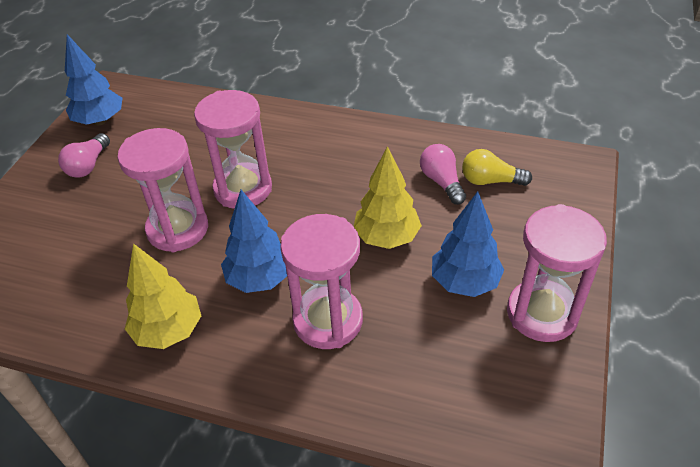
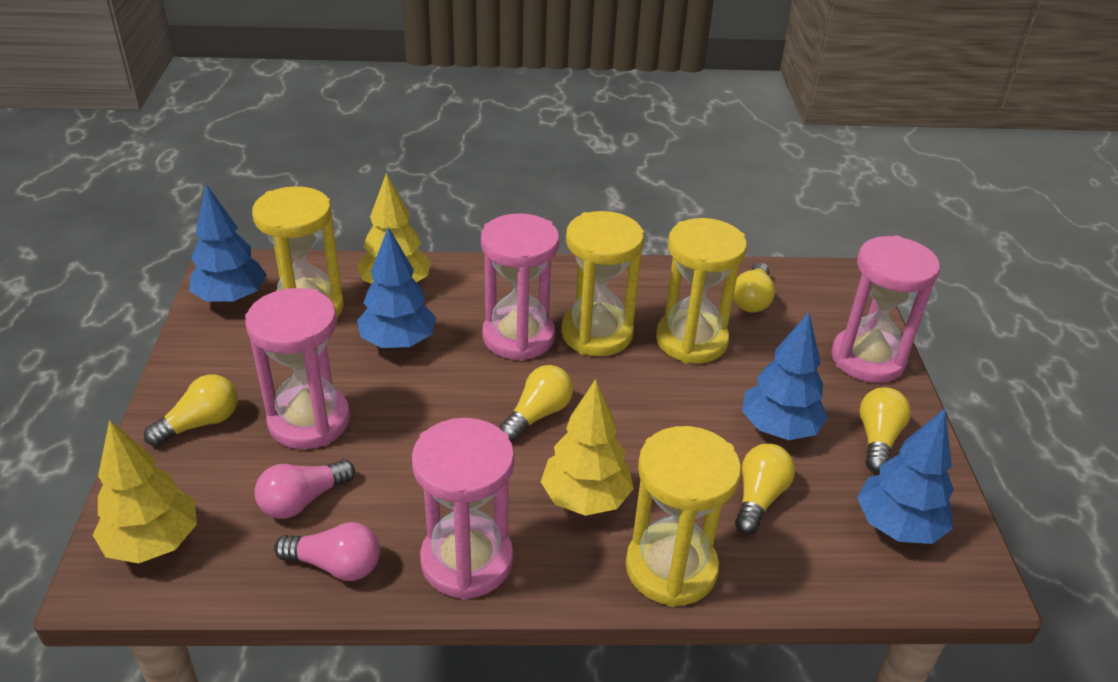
blue tree: 3 -> 4
yellow hourglass: 0 -> 4
yellow light bulb: 1 -> 5
yellow tree: 2 -> 3

